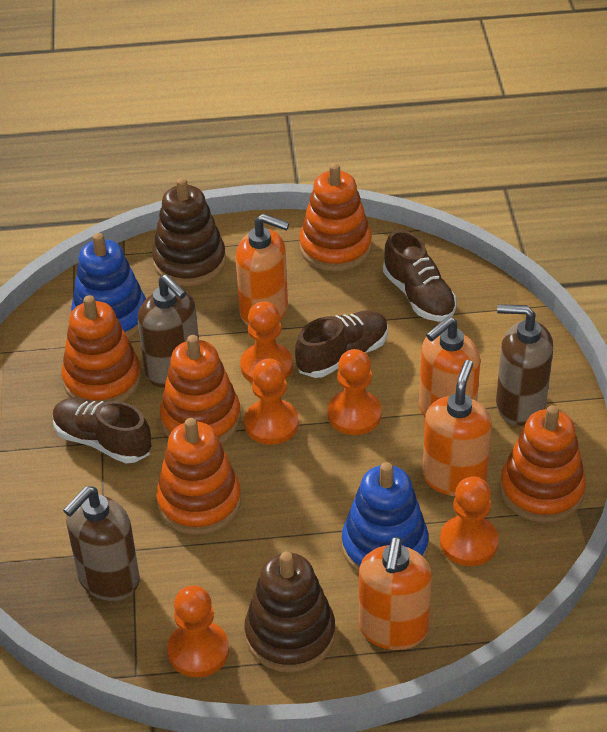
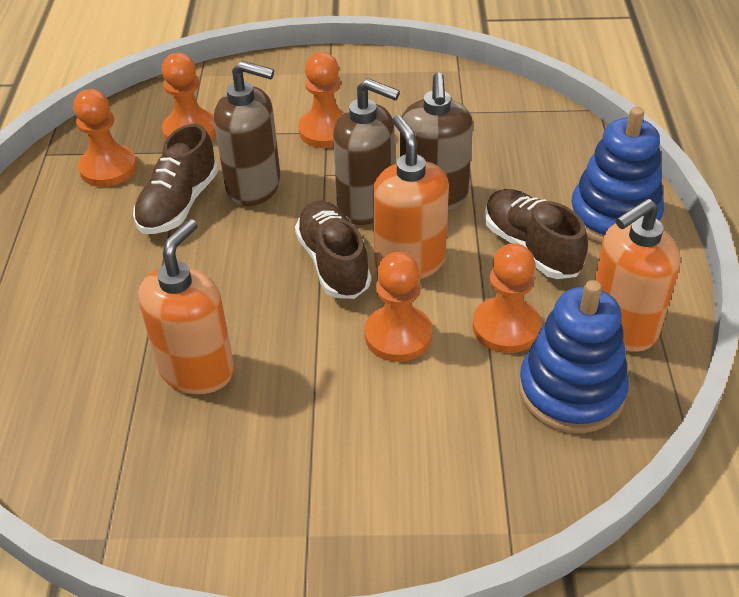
brown stacking toy: 2 -> 0
orange soap dispenser: 4 -> 3
orange stacking toy: 5 -> 0

